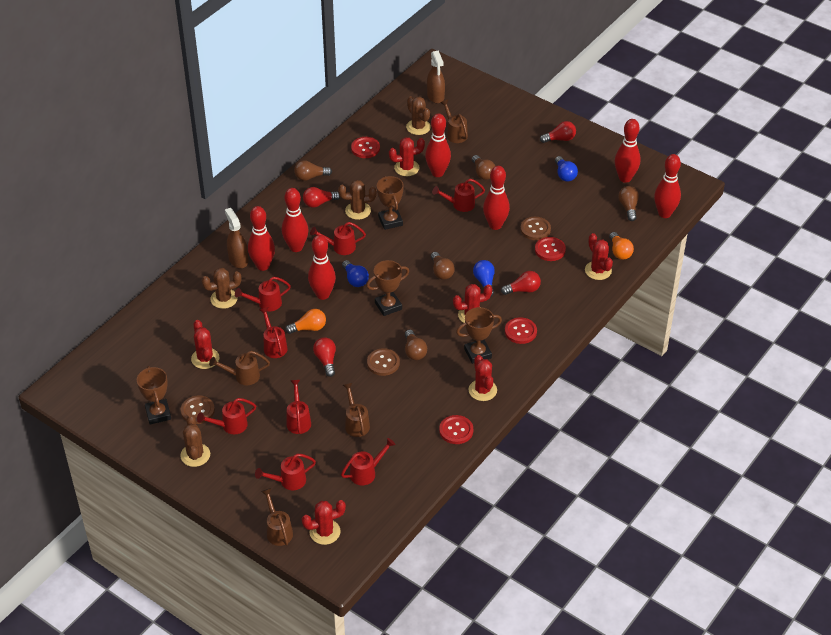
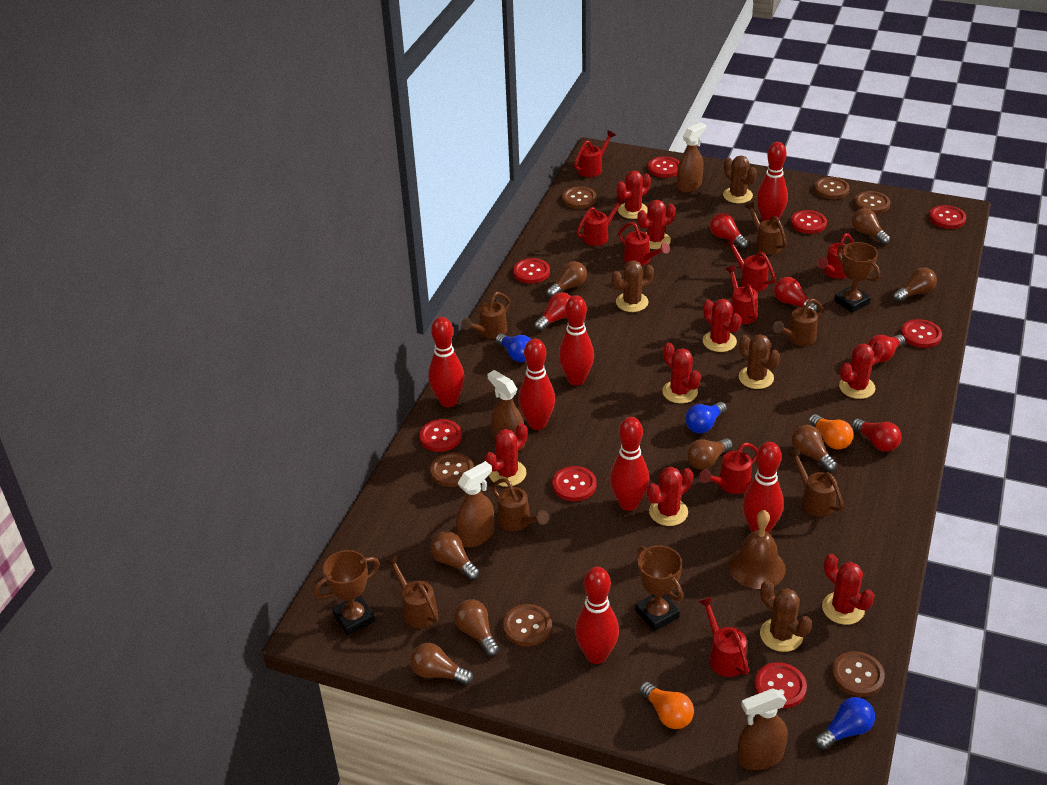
brown bell: 0 -> 1
brown button: 3 -> 6
brown light bulb: 5 -> 8
brown spray bottle: 2 -> 4
brown trophy: 4 -> 3
brown watering can: 4 -> 6
red button: 4 -> 8
red cactus: 6 -> 8
red light bulb: 4 -> 5

